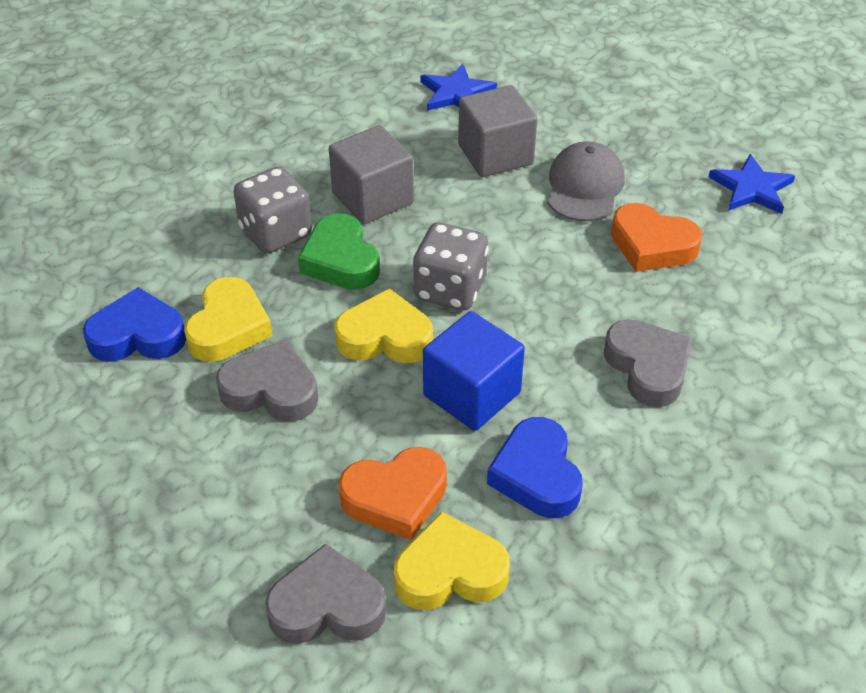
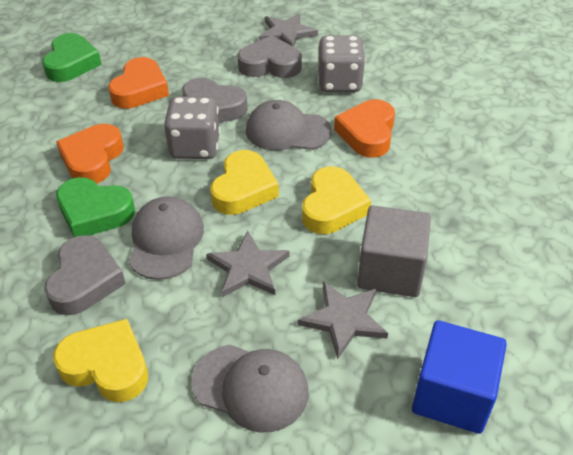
blue heart: 2 -> 0
blue star: 2 -> 0
green heart: 1 -> 2
grey cap: 1 -> 3
grey cube: 2 -> 1
grey star: 0 -> 3
orange heart: 2 -> 3

